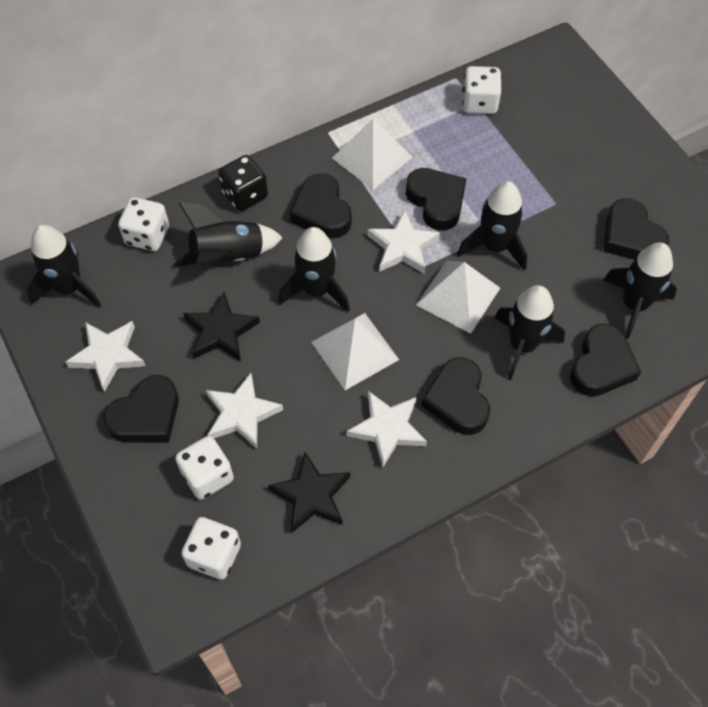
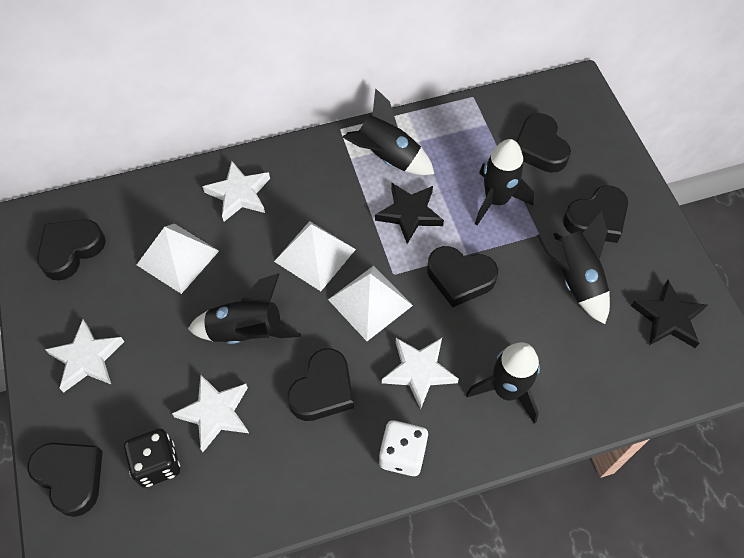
black rocket: 6 -> 5
white dice: 4 -> 1

